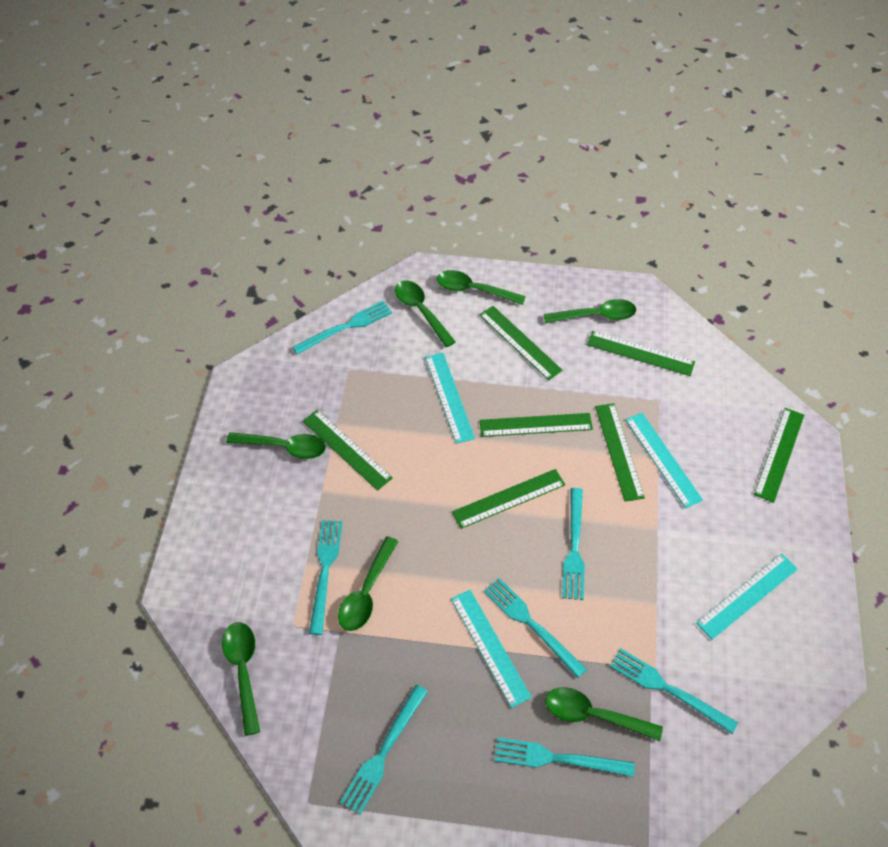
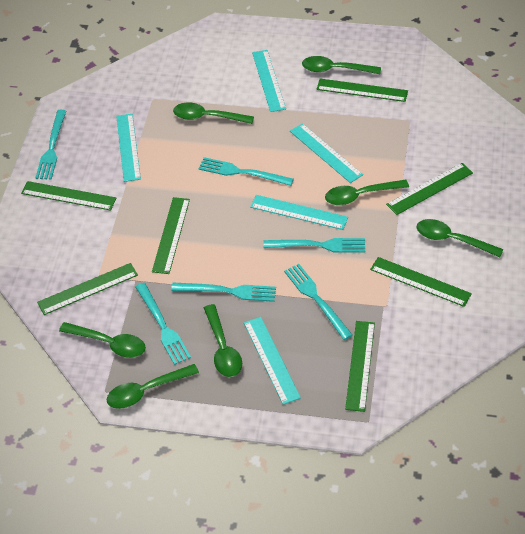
turquoise fork: 7 -> 6
turquoise ruler: 4 -> 5

